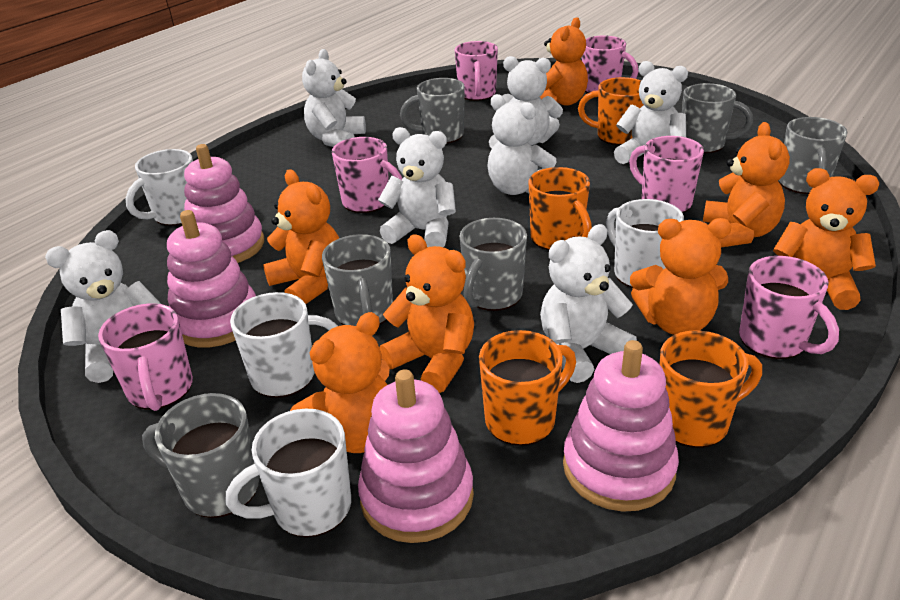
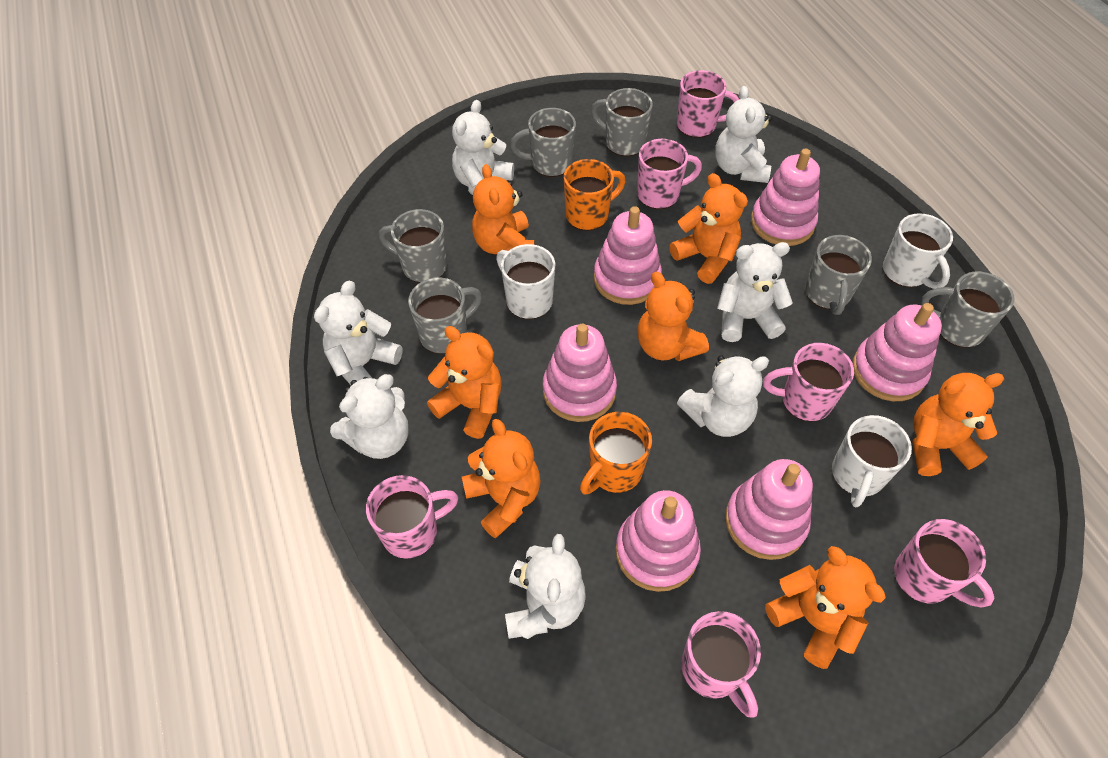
orange mug: 4 -> 2
pink stacking toy: 4 -> 6
white mug: 4 -> 3

